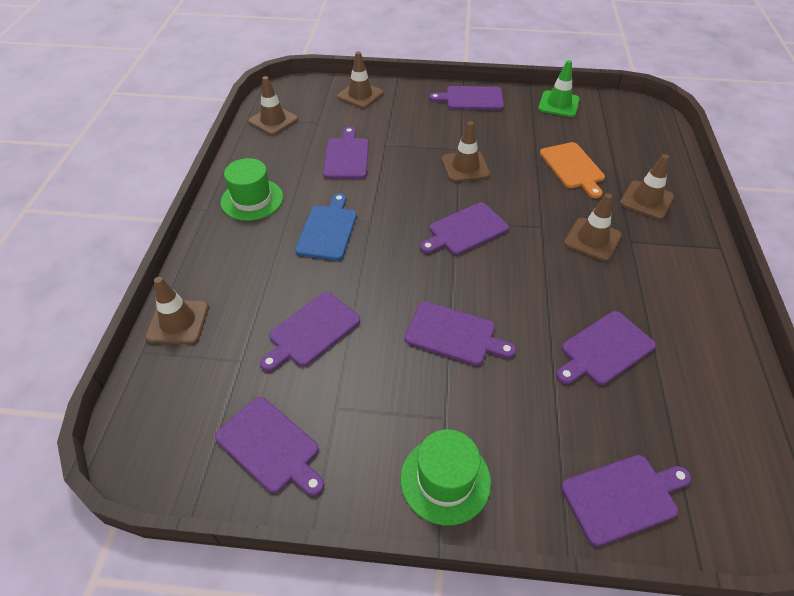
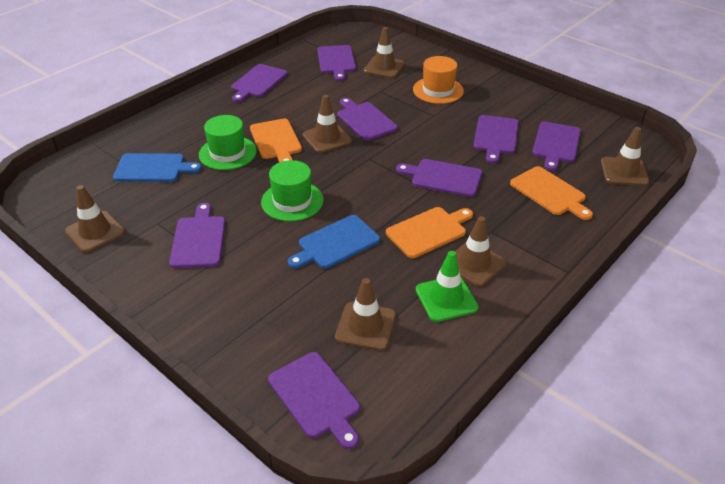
blue cutting board: 1 -> 2
orange cutting board: 1 -> 3
orange hat: 0 -> 1

